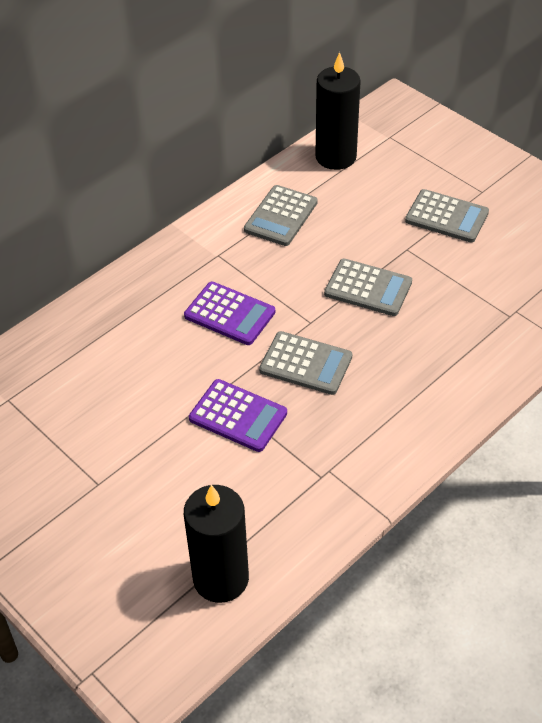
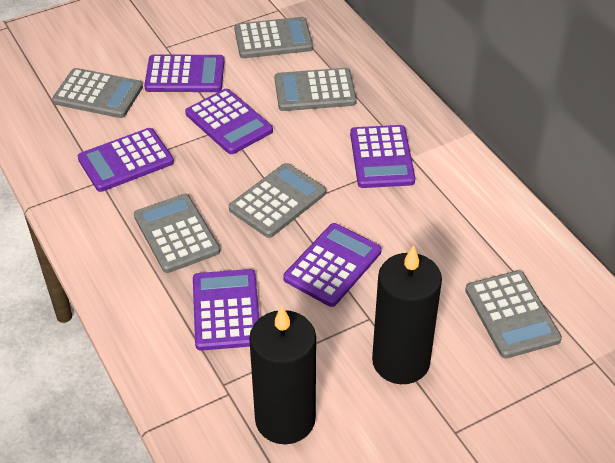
grey calculator: 4 -> 6
purple calculator: 2 -> 6

